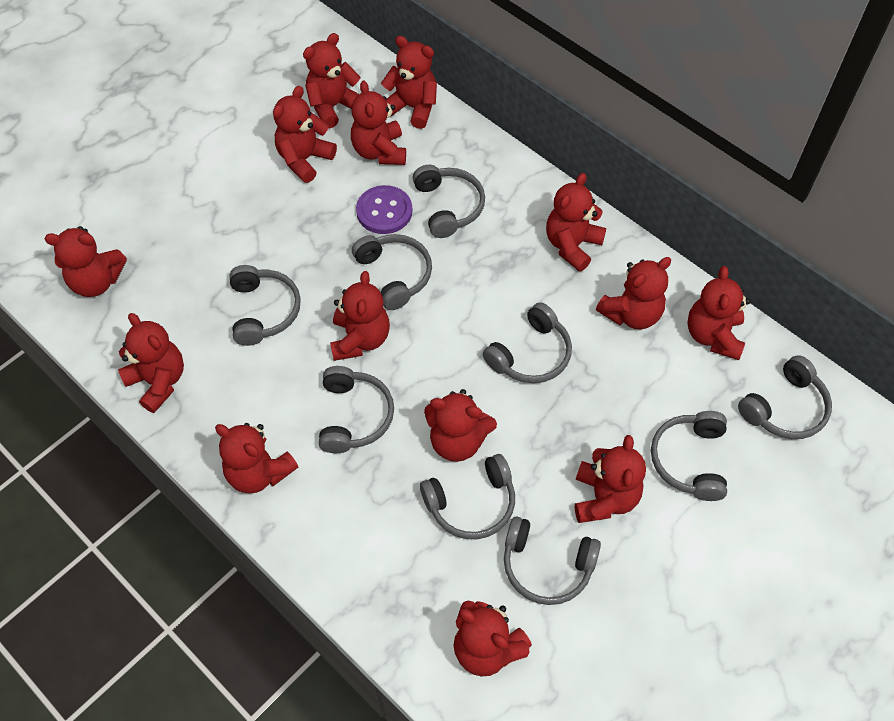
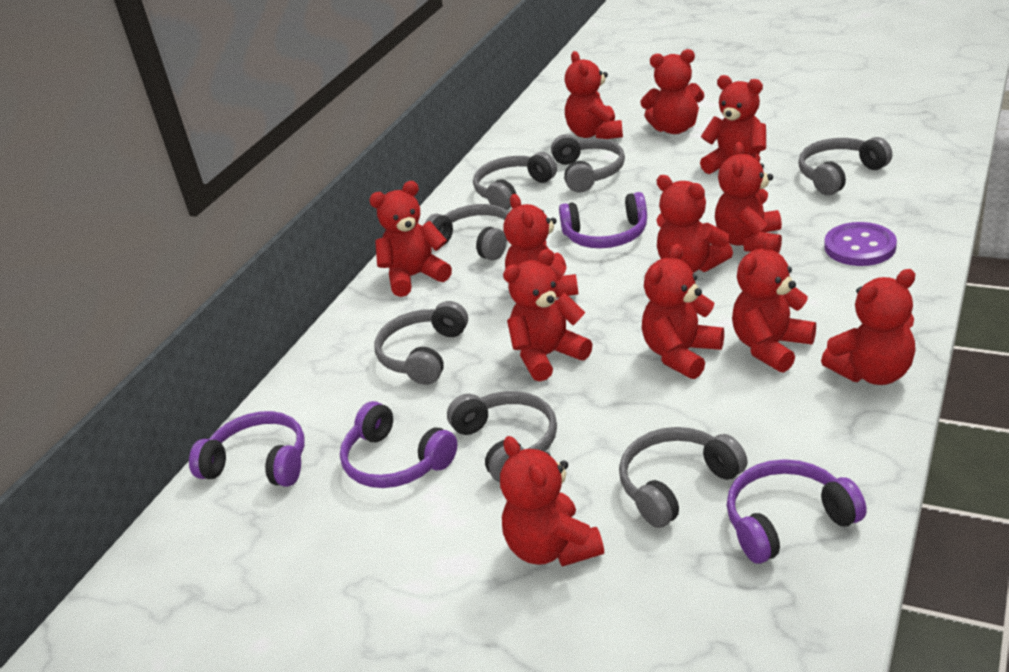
grey headphones: 9 -> 7
purple headphones: 0 -> 4
red teddy bear: 14 -> 12

